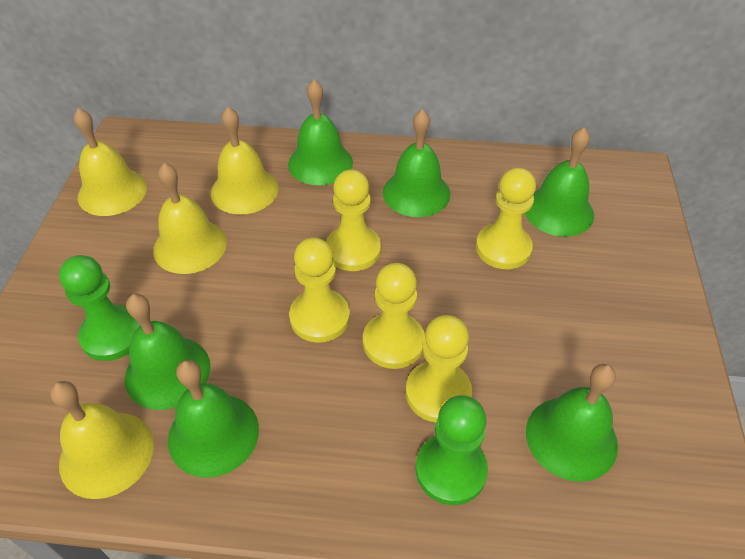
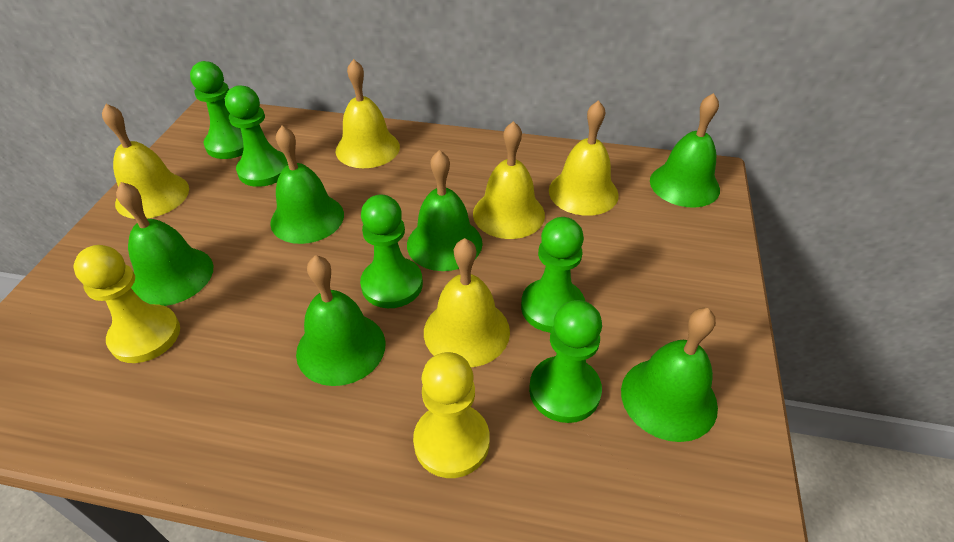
green pawn: 2 -> 5
yellow bell: 4 -> 5
yellow pawn: 5 -> 2

